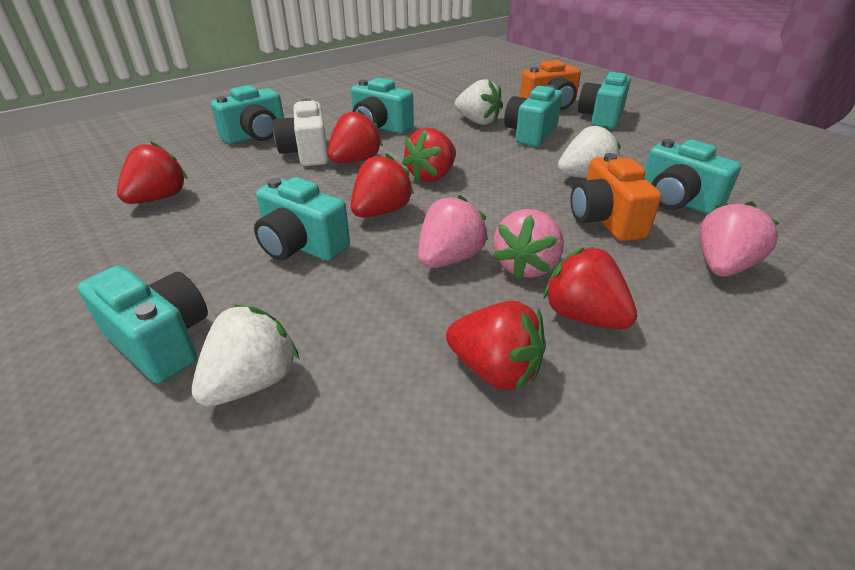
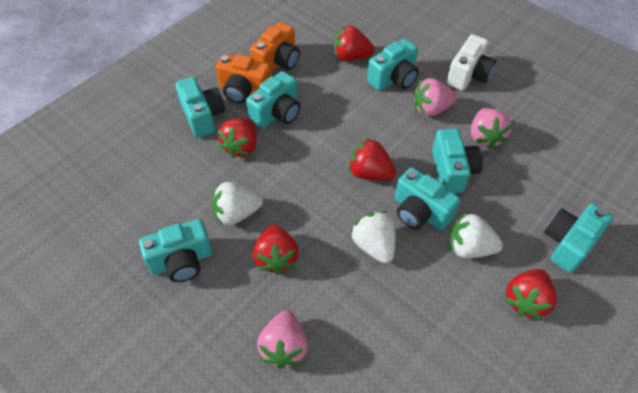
red strawberry: 6 -> 5

